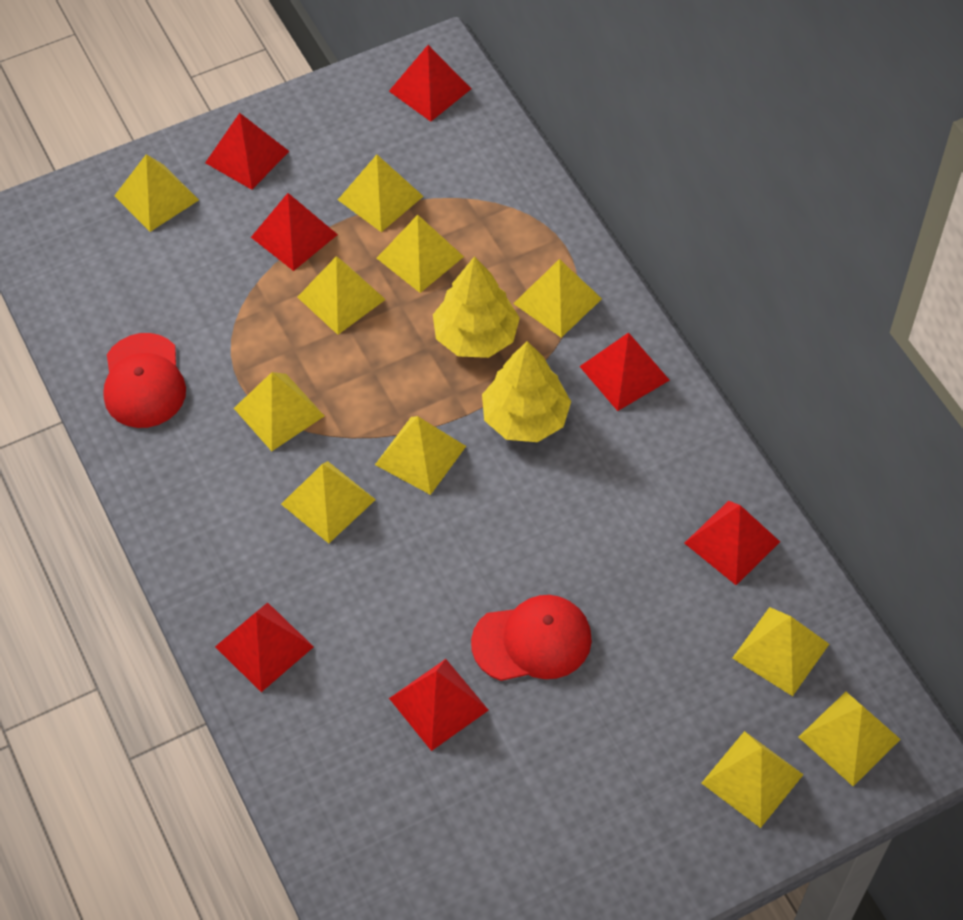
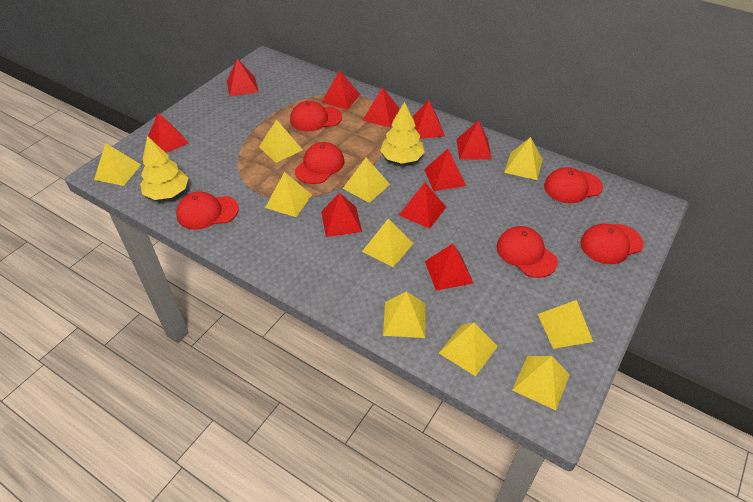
red cap: 2 -> 6
red pyramid: 7 -> 10
yellow pyramid: 11 -> 10

